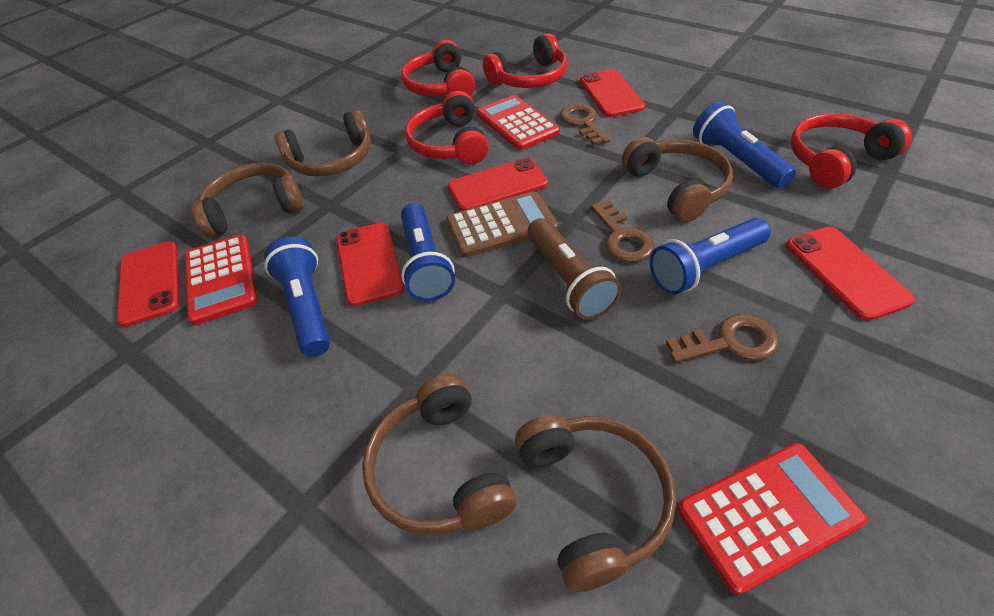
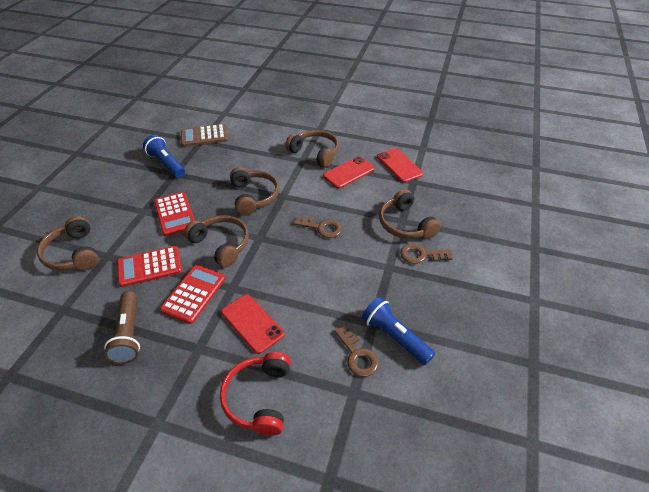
blue flashlight: 4 -> 2
red headphones: 4 -> 1
red phone: 5 -> 3

